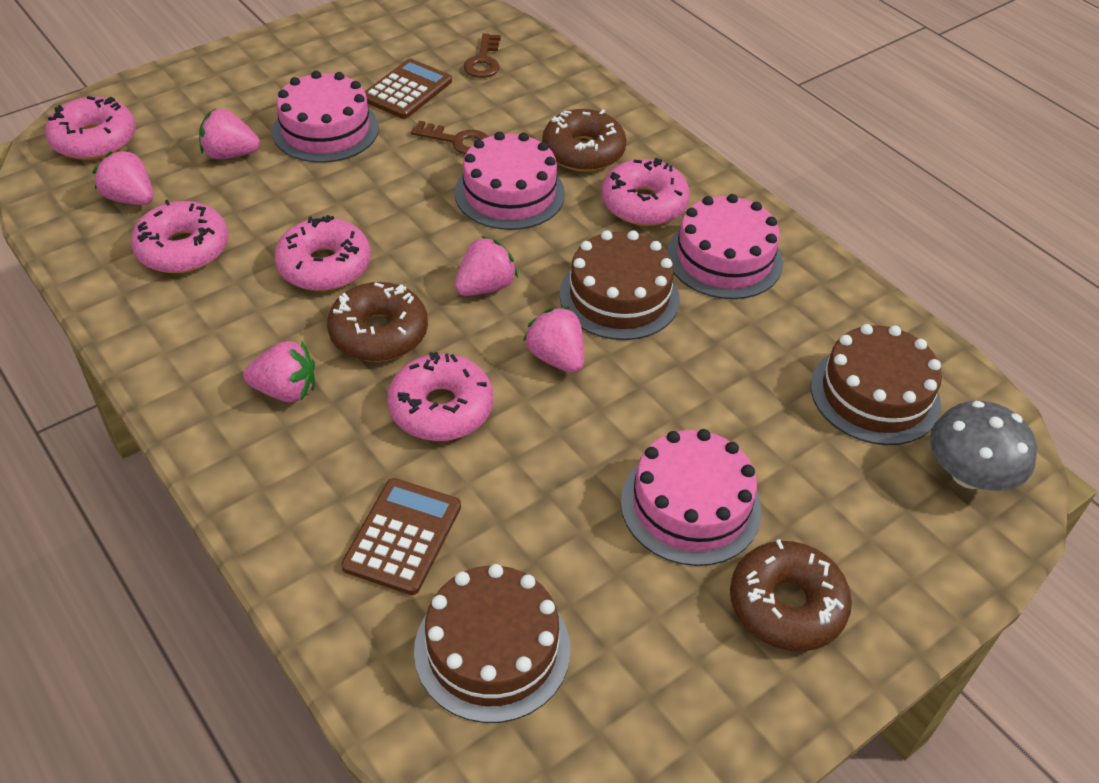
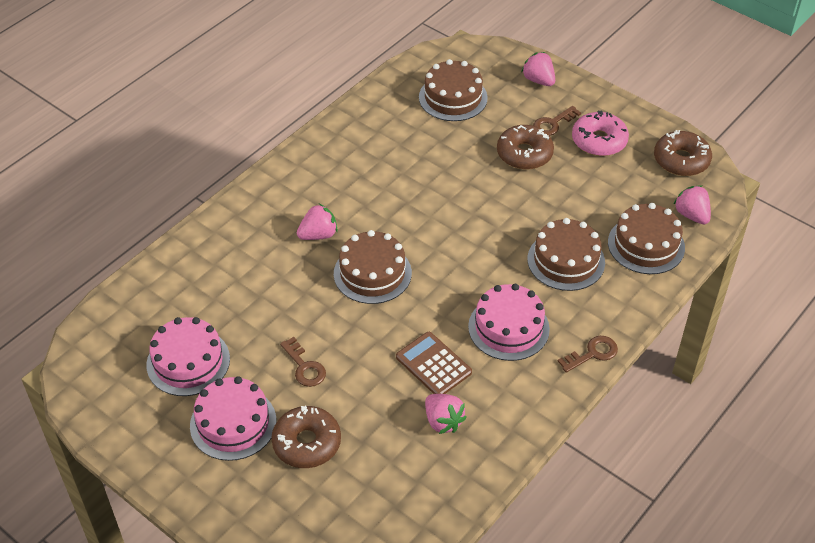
brown cake: 3 -> 4
brown calculator: 2 -> 1
brown key: 2 -> 3
grey mushroom: 1 -> 0
pink cake: 4 -> 3
pink donut: 5 -> 1
pink strawberry: 5 -> 4

